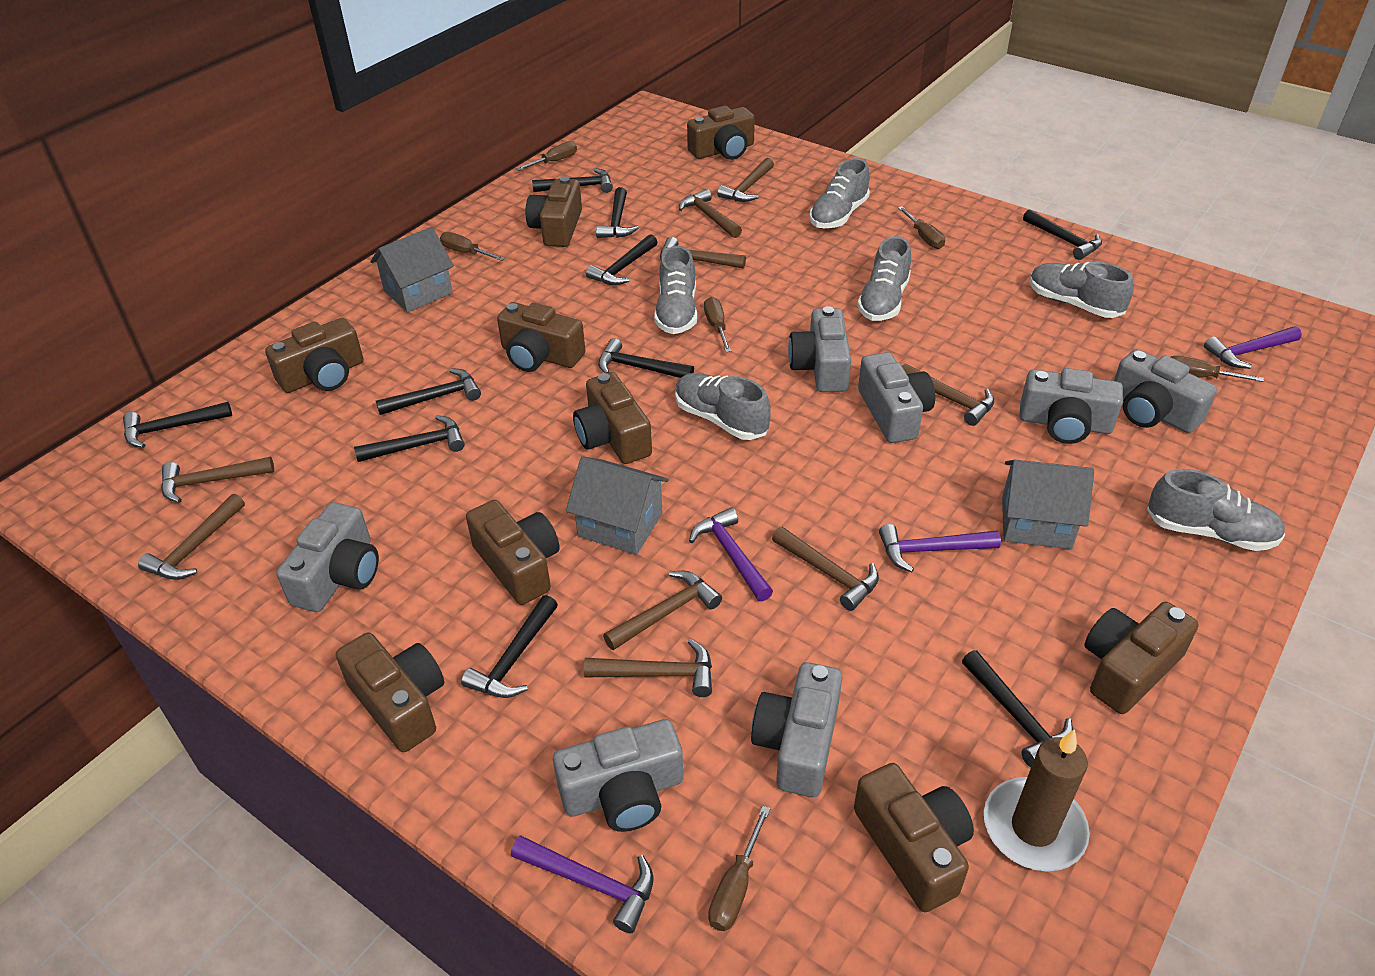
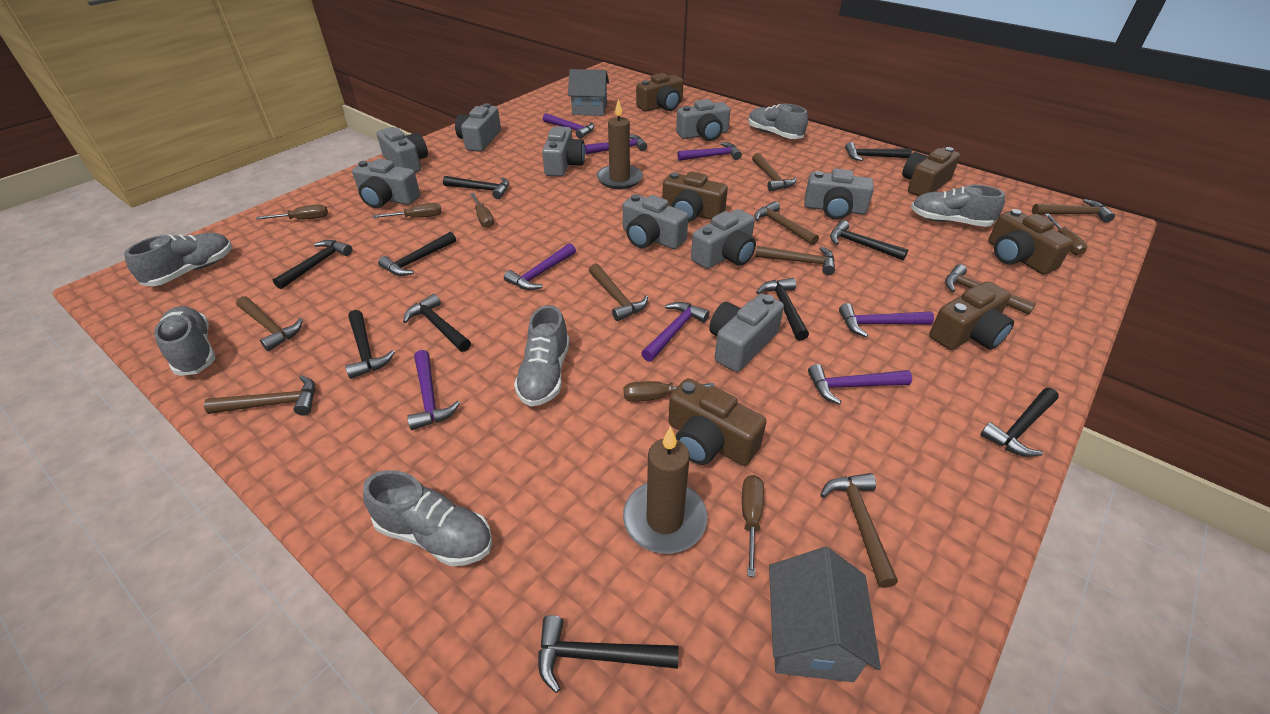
brown camera: 9 -> 6
brown candle: 1 -> 2
grey camera: 7 -> 9
grey house: 3 -> 2
purple hammer: 4 -> 8

